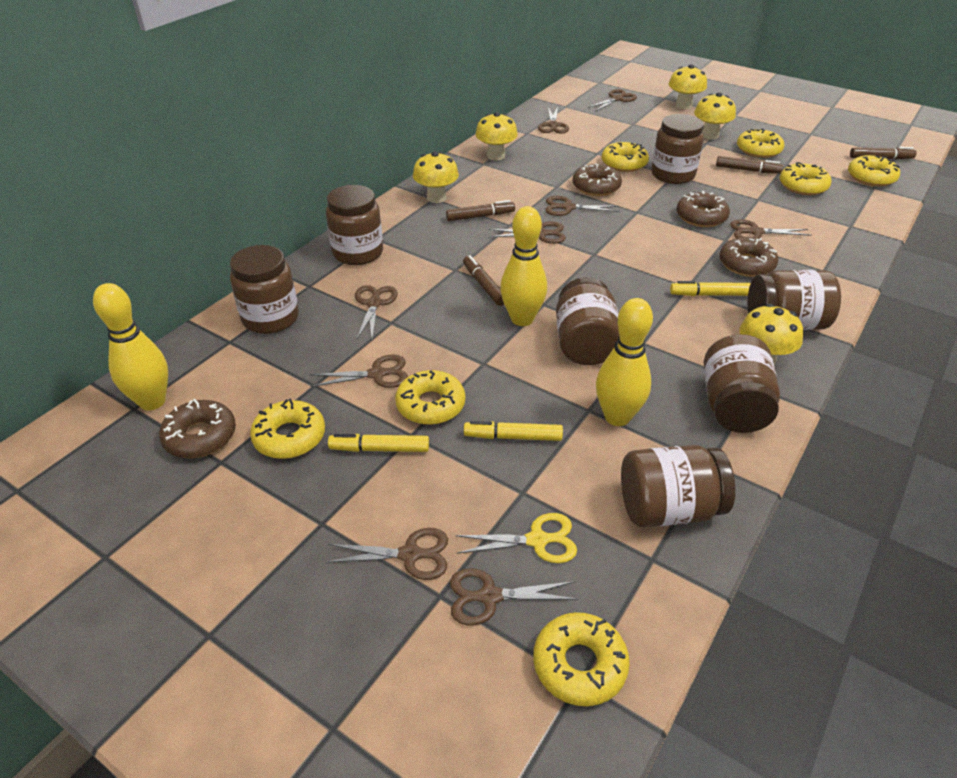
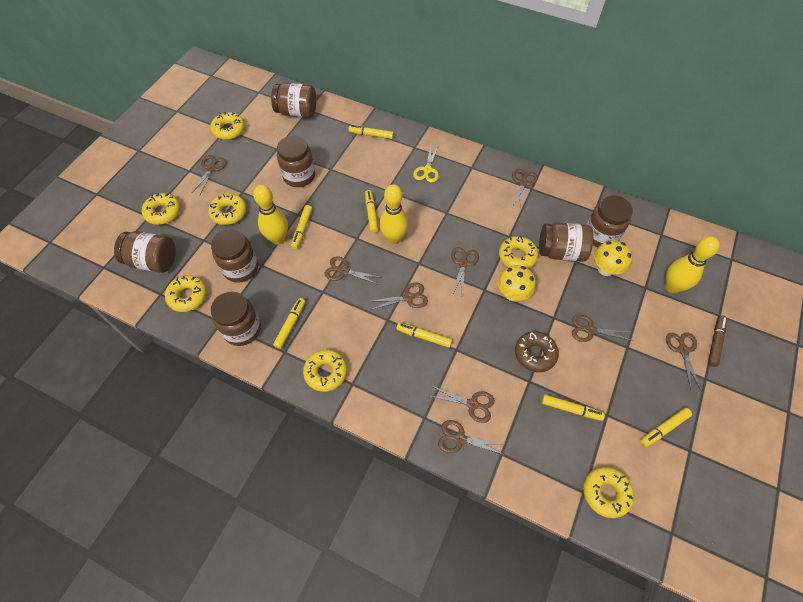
brown donut: 4 -> 1
brown marker: 4 -> 1
yellow marker: 3 -> 7
yellow mushroom: 5 -> 2

